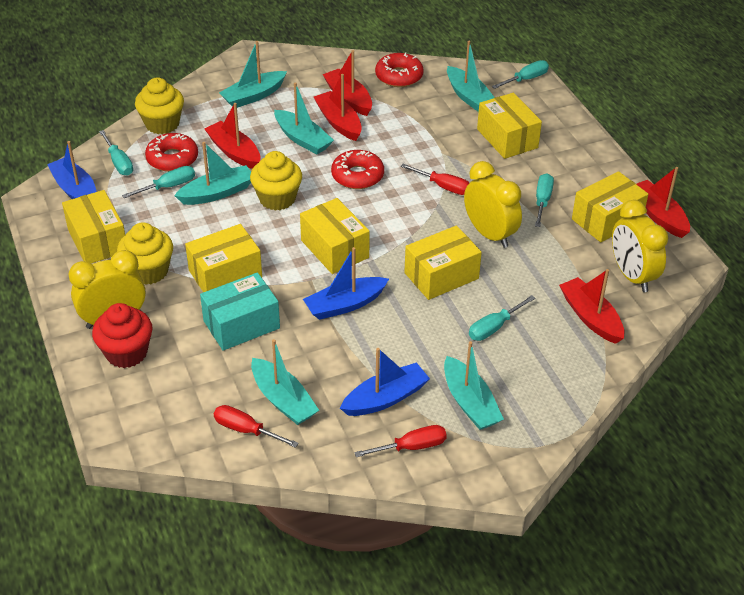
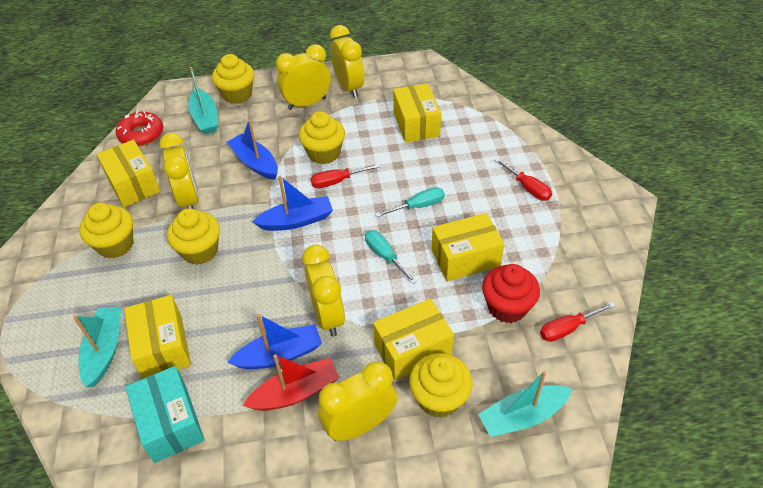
red boat: 5 -> 1
red donut: 3 -> 1
turquoise boat: 6 -> 3
turquoise screwdriver: 5 -> 2
yellow box: 6 -> 5
yellow clock: 3 -> 5
yellow cupcake: 3 -> 5

